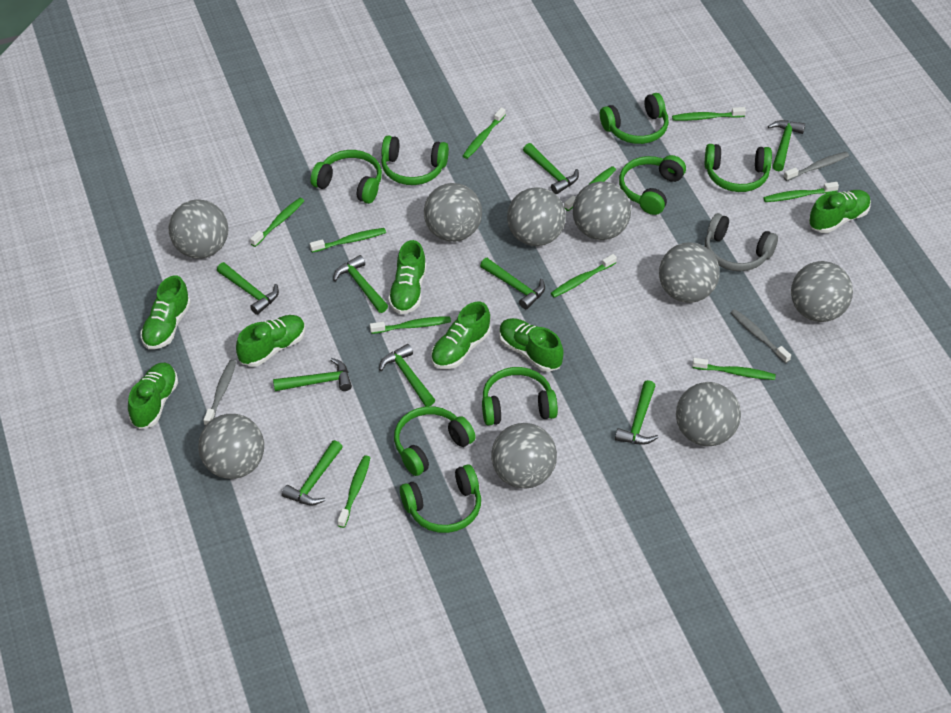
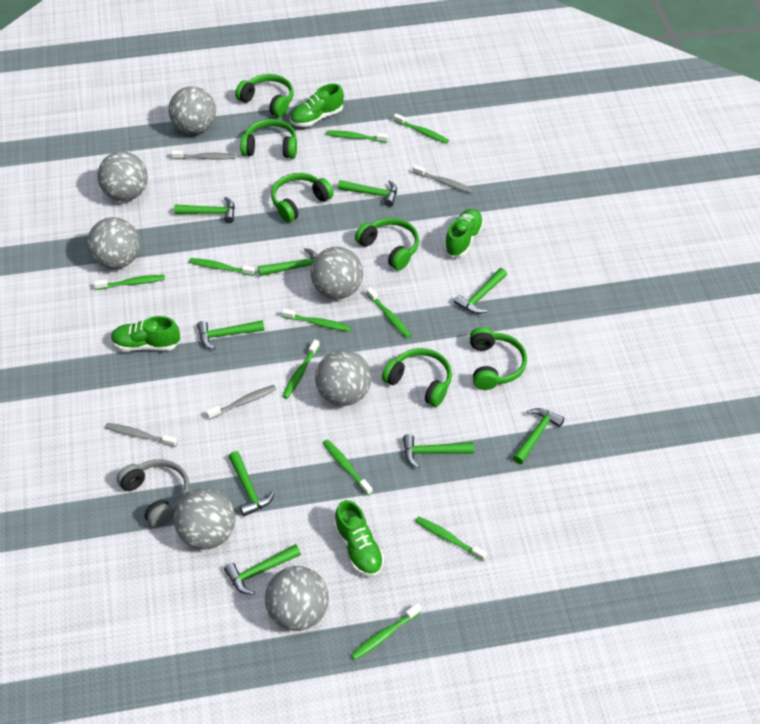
green headphones: 8 -> 6
green shoe: 7 -> 4
grey ball: 9 -> 7
grey toothbrush: 3 -> 4

